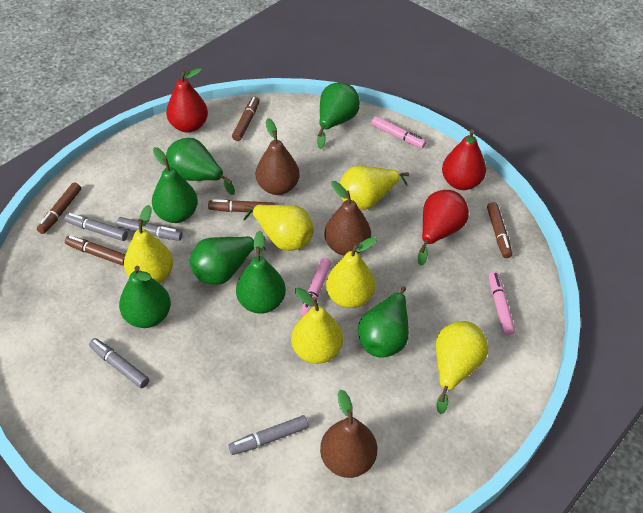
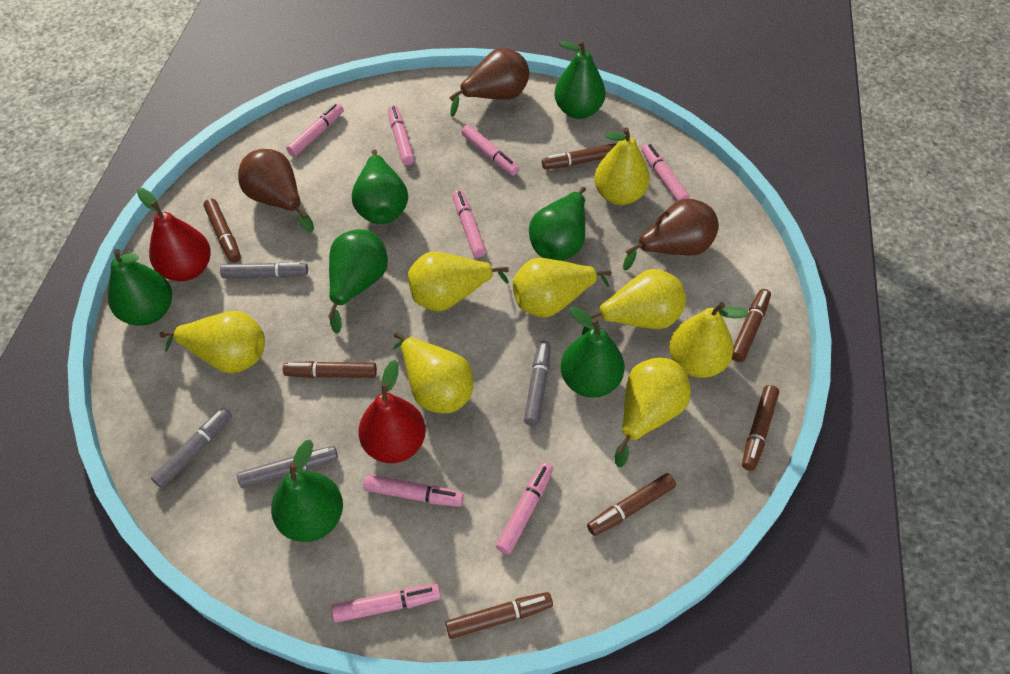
brown marker: 5 -> 7
pink marker: 3 -> 8
red pear: 3 -> 2
yellow pear: 6 -> 8

